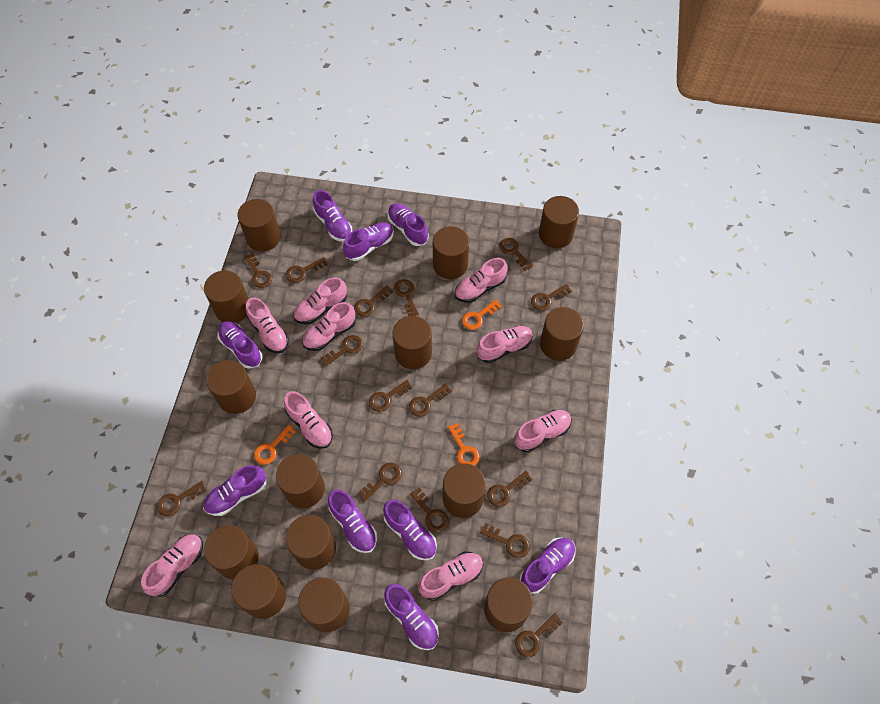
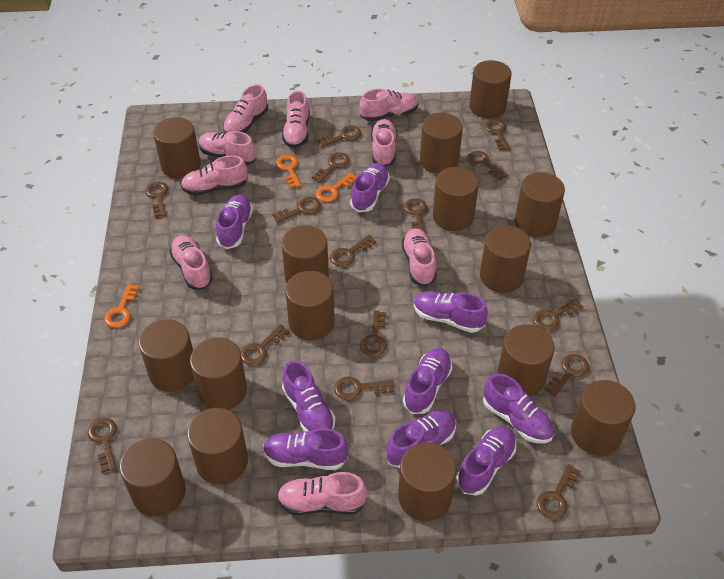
brown cylinder: 14 -> 15

